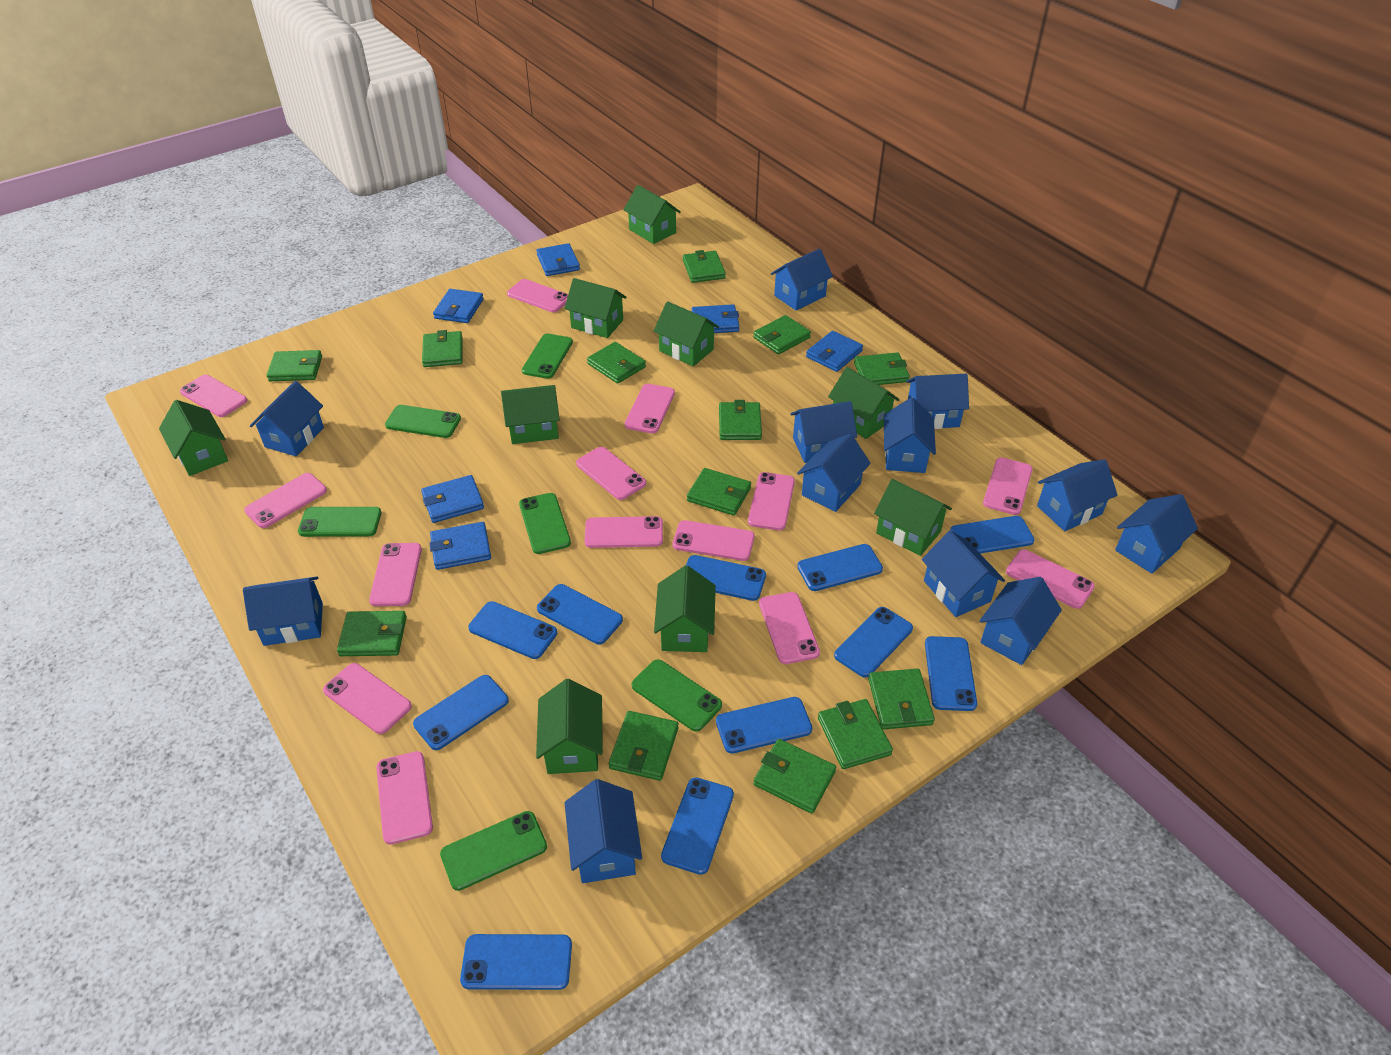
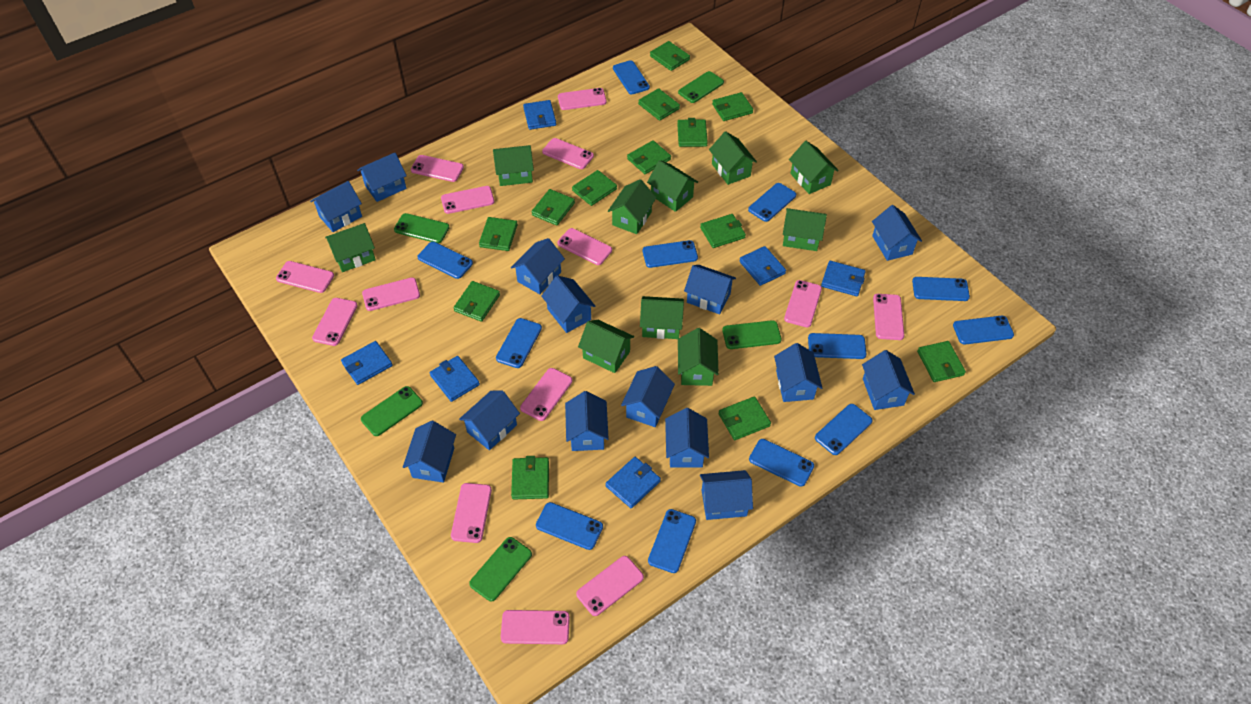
blue house: 12 -> 14
blue phone: 11 -> 12
green house: 9 -> 10
green phone: 6 -> 5

